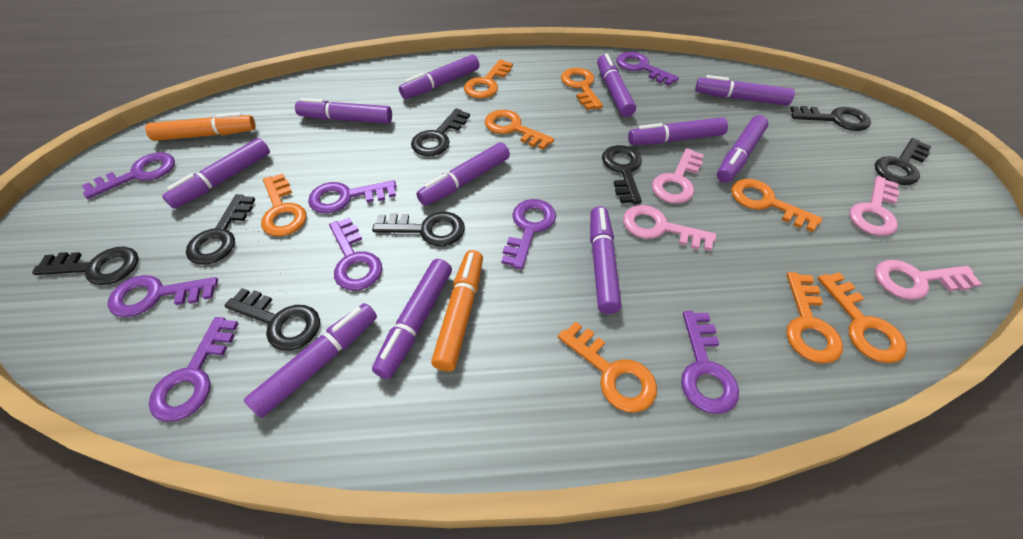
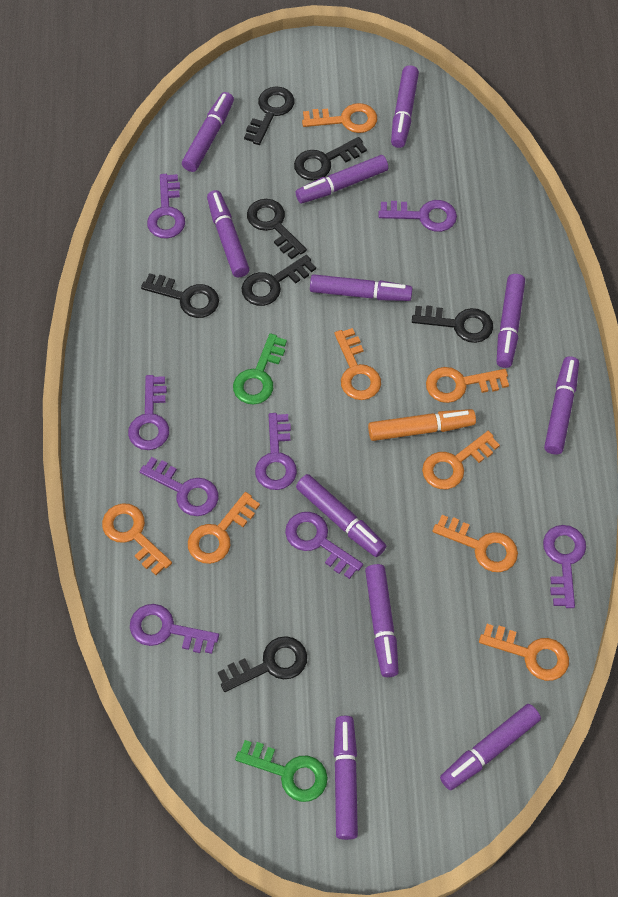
black key: 8 -> 7
green key: 0 -> 2
orange marker: 2 -> 1
pink key: 4 -> 0

